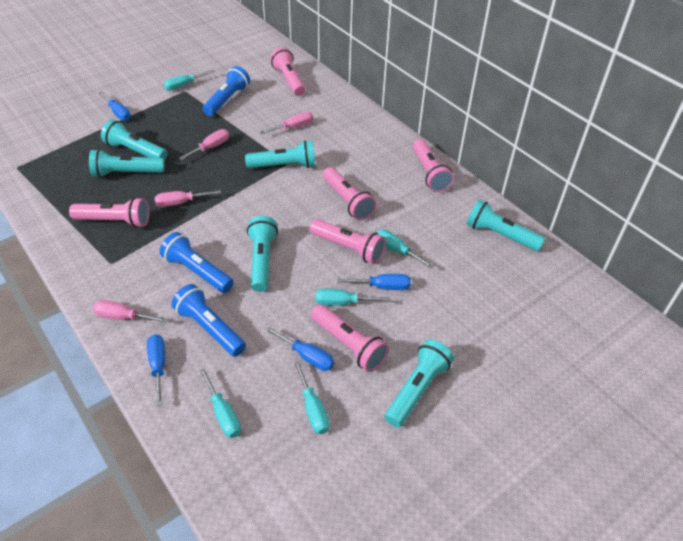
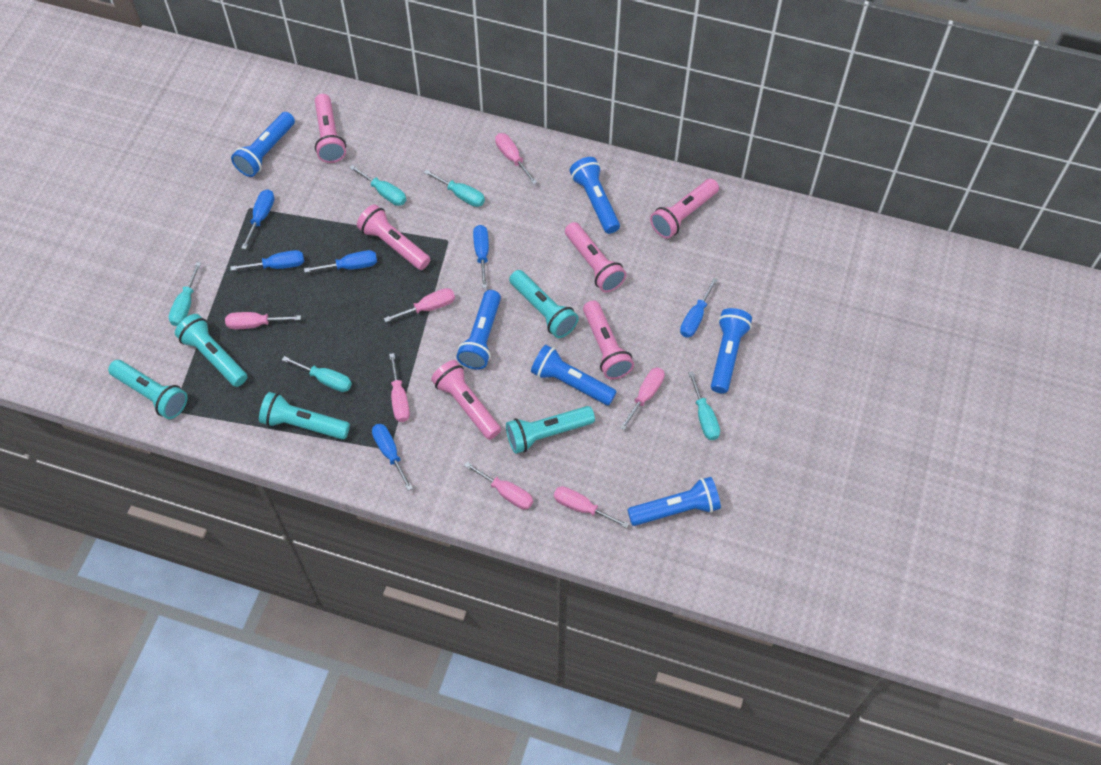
blue flashlight: 3 -> 6
blue screwdriver: 4 -> 6
pink screwdriver: 4 -> 7
turquoise flashlight: 6 -> 5

